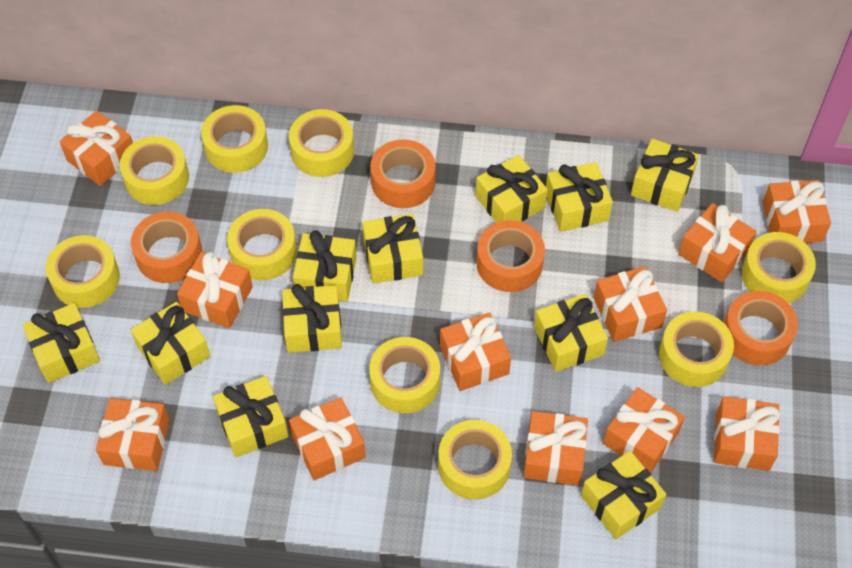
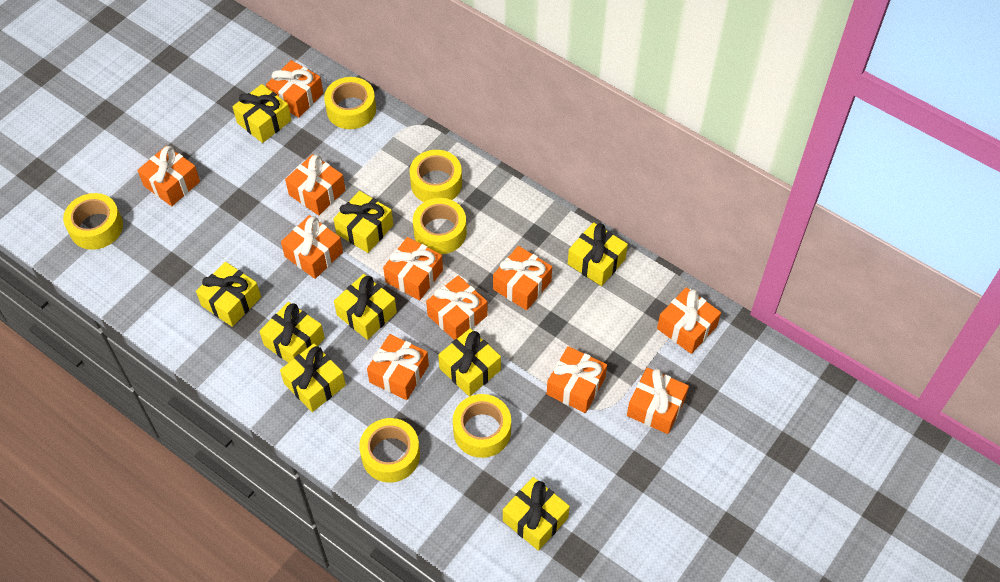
orange tape: 4 -> 0
yellow gift: 11 -> 9
yellow tape: 9 -> 6

